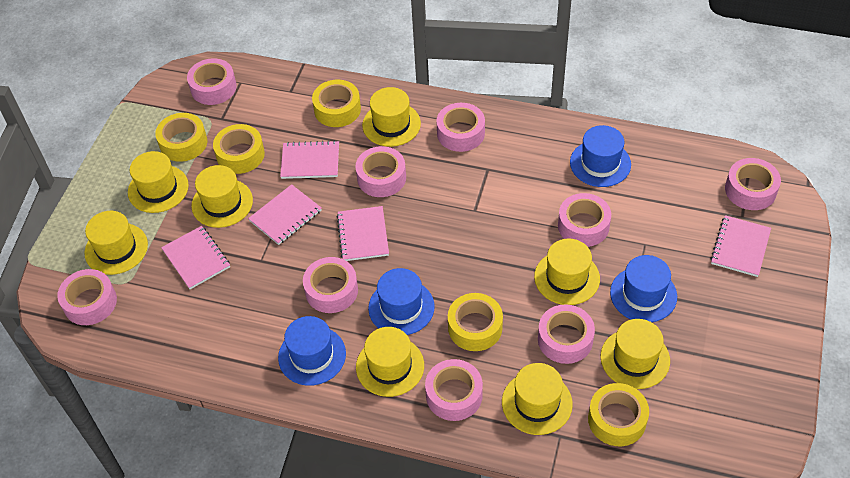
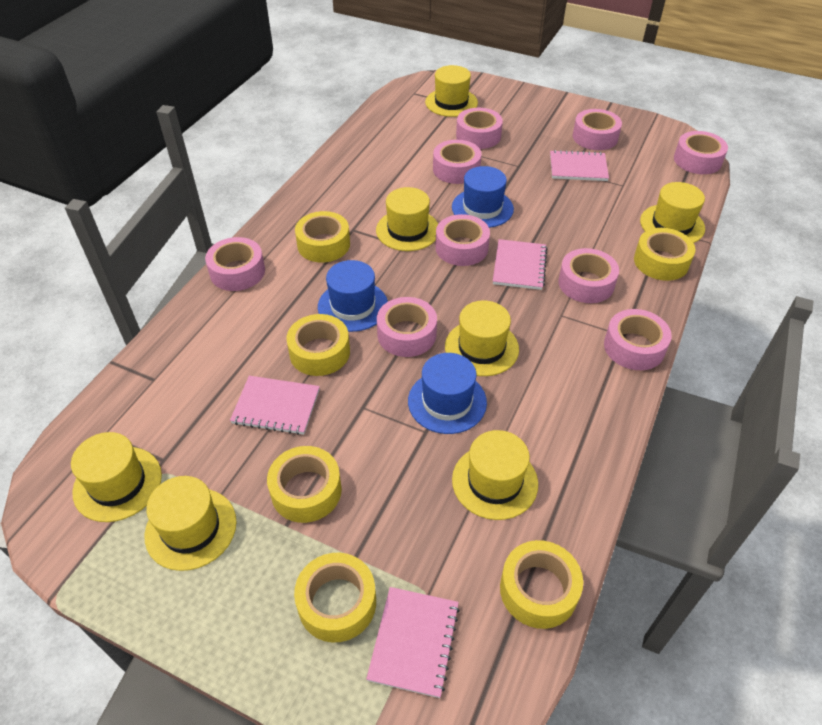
blue hat: 4 -> 3
pink notebook: 5 -> 4
yellow hat: 8 -> 7
yellow tape: 5 -> 6

